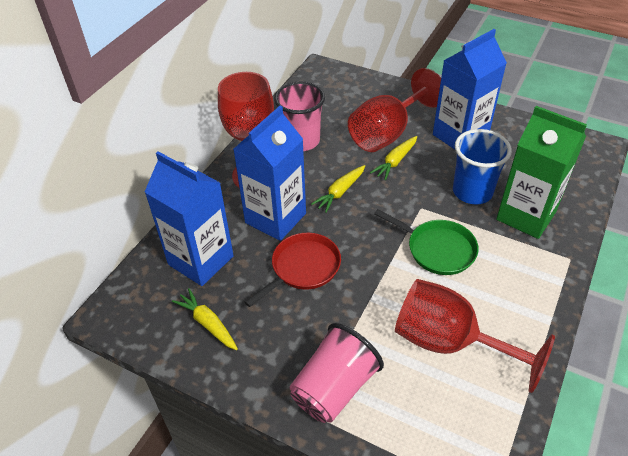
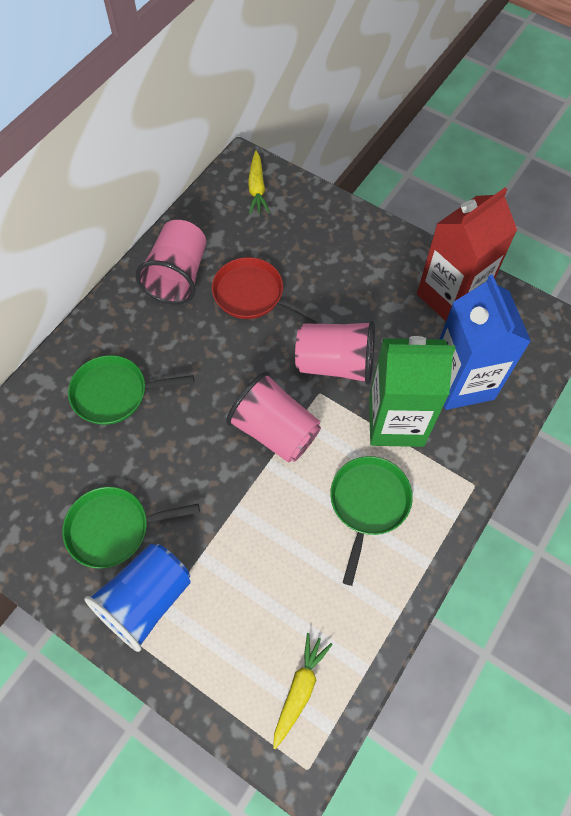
blue carton: 3 -> 1
green pan: 1 -> 3
pink cup: 2 -> 3
red carton: 0 -> 1
red goblet: 3 -> 0
yellow carrot: 3 -> 2

